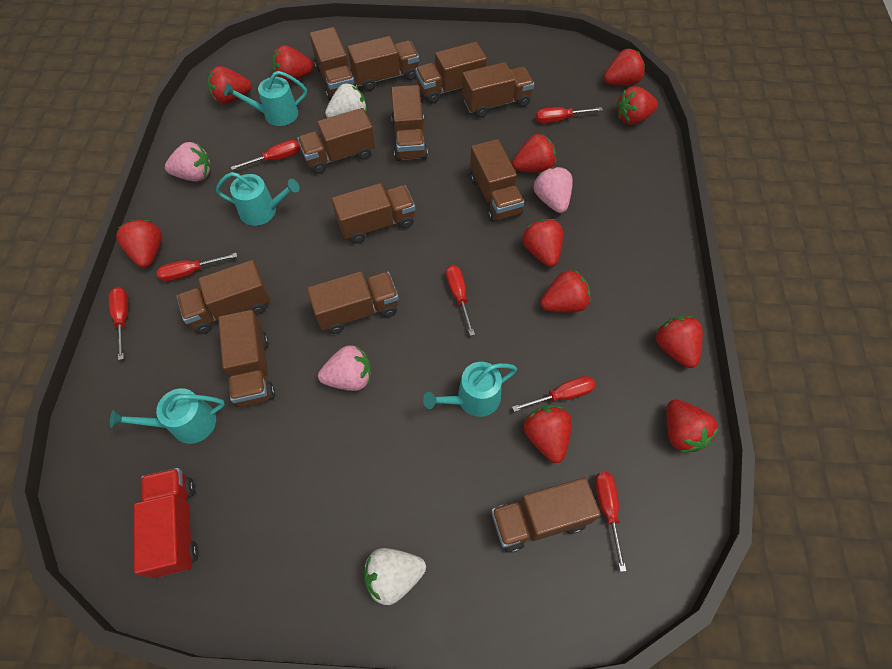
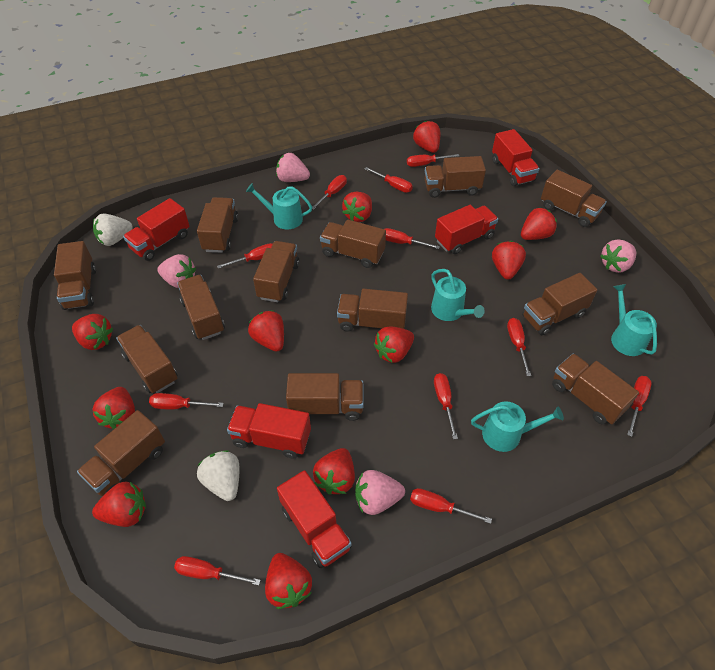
brown truck: 12 -> 13
pink strawberry: 3 -> 4
red screwdriver: 7 -> 11
red truck: 1 -> 5

